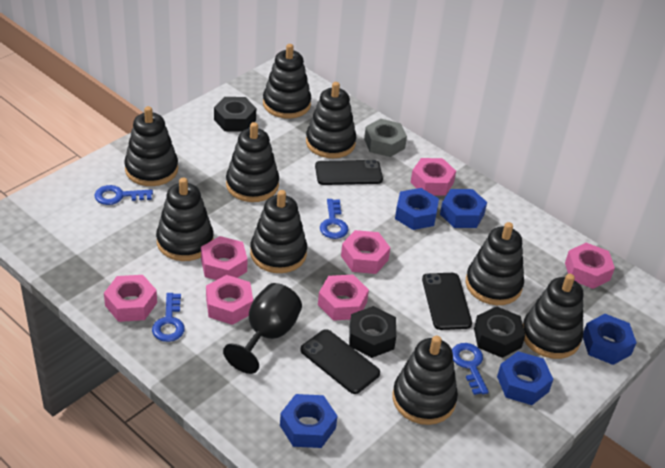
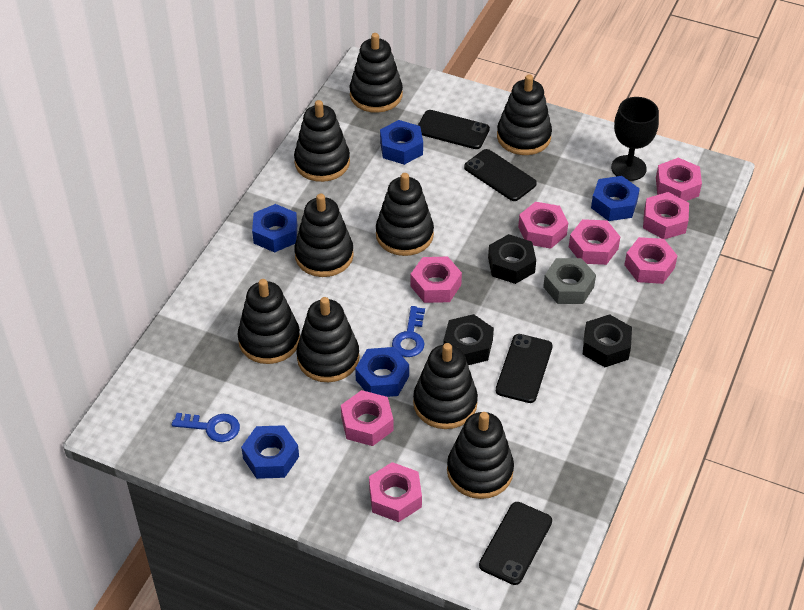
black phone: 3 -> 4
blue key: 4 -> 2
pink nut: 7 -> 8

